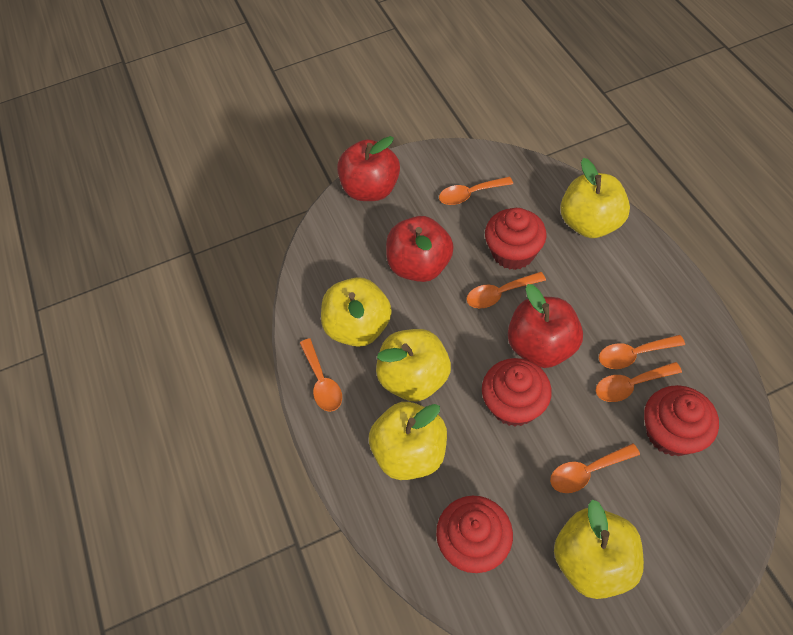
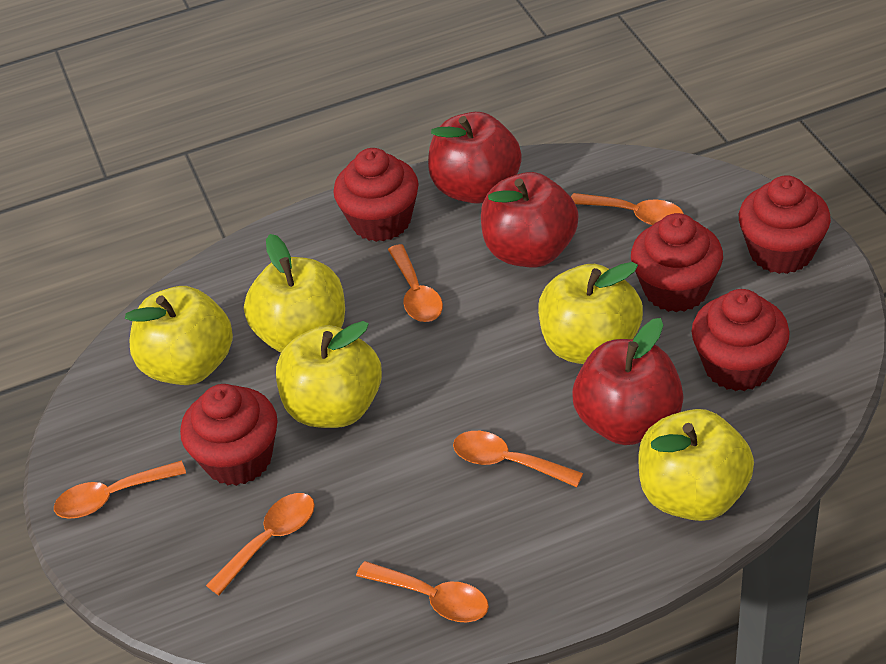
red cupcake: 4 -> 5

